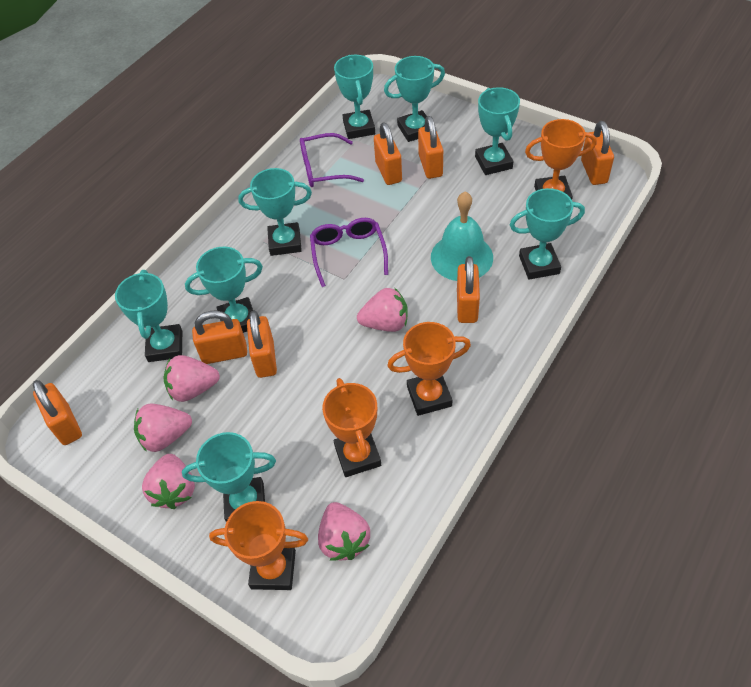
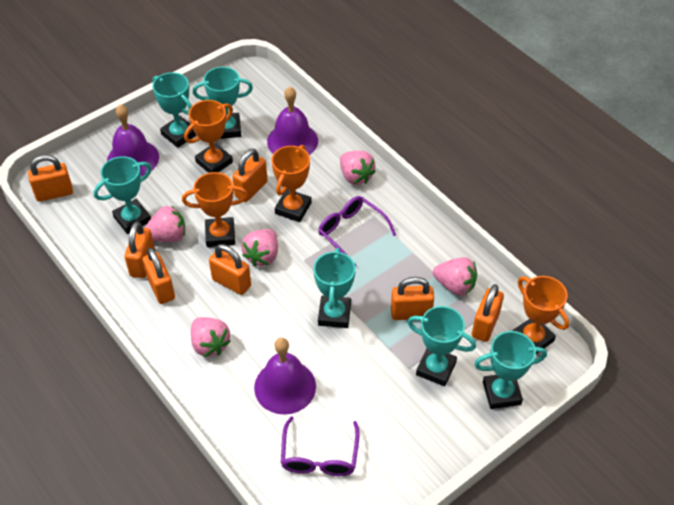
purple bell: 0 -> 3
turquoise bell: 1 -> 0
turquoise trophy: 8 -> 6

